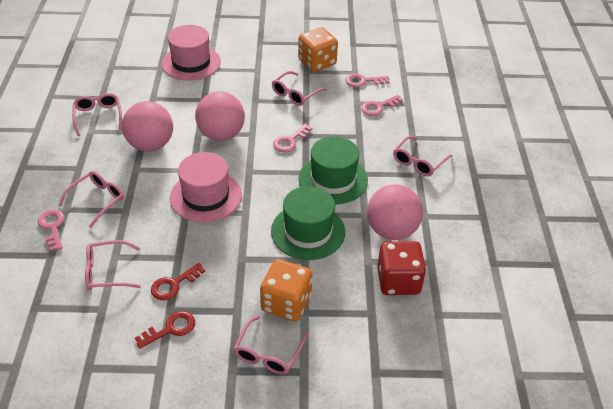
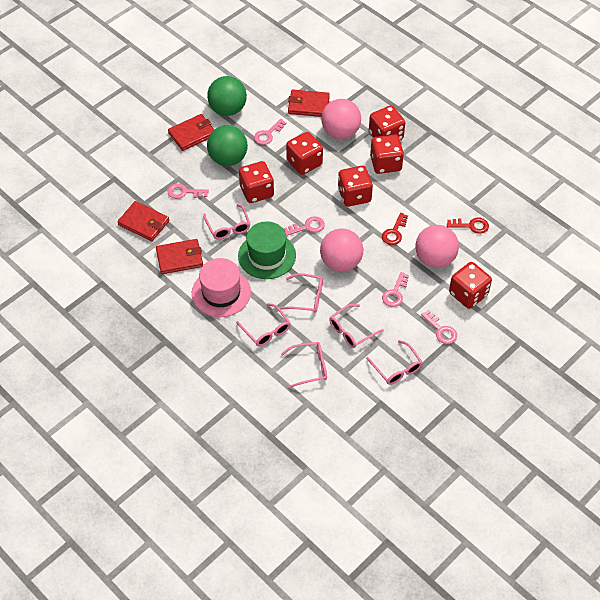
green ball: 0 -> 2
green hat: 2 -> 1
orange dice: 2 -> 0
pink hat: 2 -> 1
pink key: 4 -> 5
red dice: 1 -> 6
red wallet: 0 -> 4

